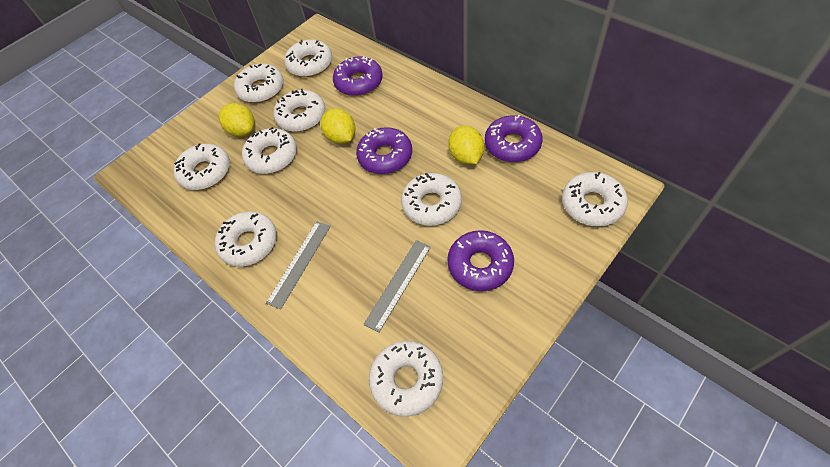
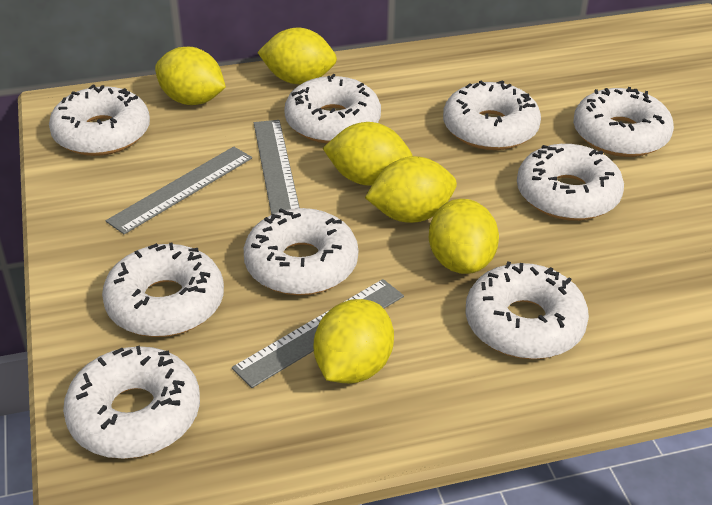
grey ruler: 2 -> 3
purple donut: 4 -> 0
yellow lemon: 3 -> 6

